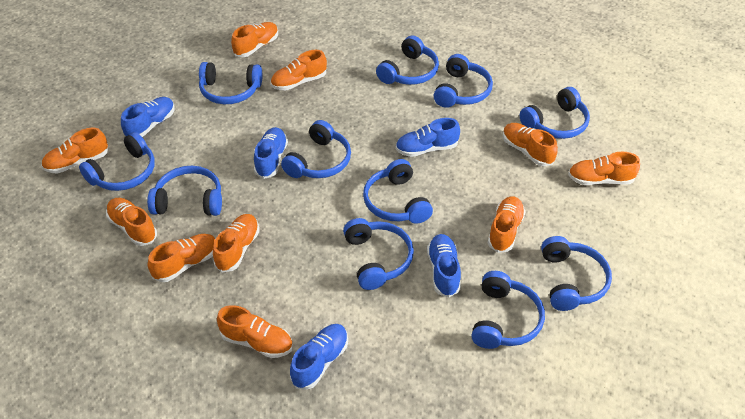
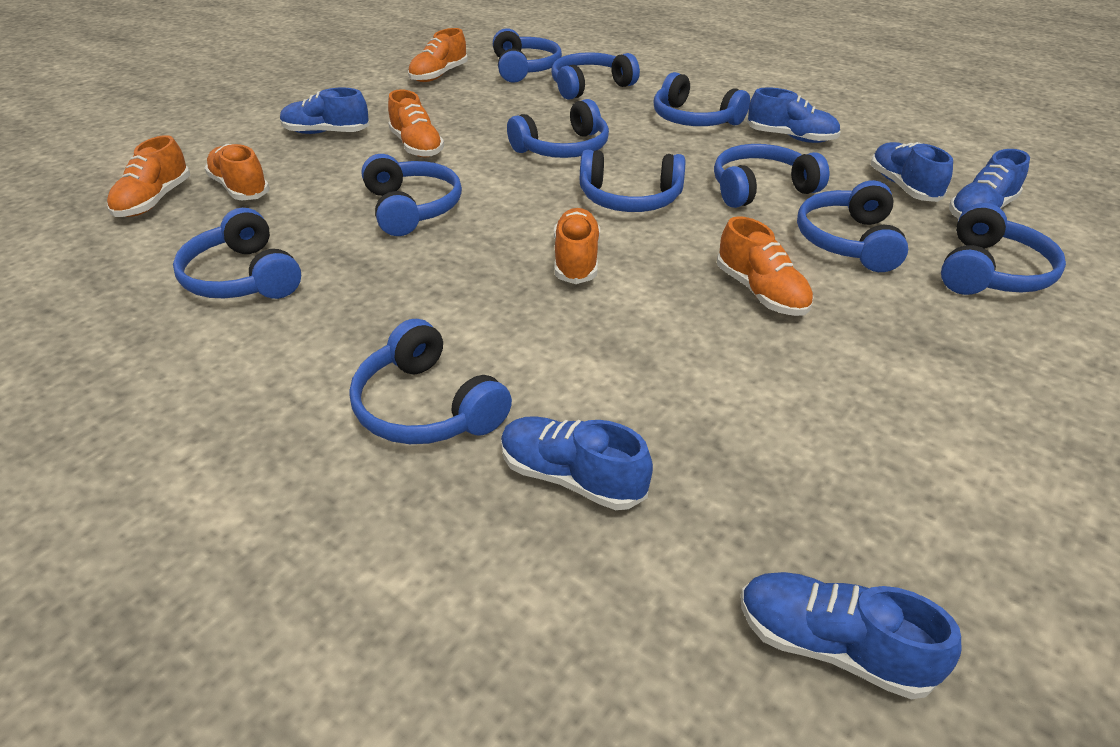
blue shoe: 5 -> 6
orange shoe: 10 -> 6

